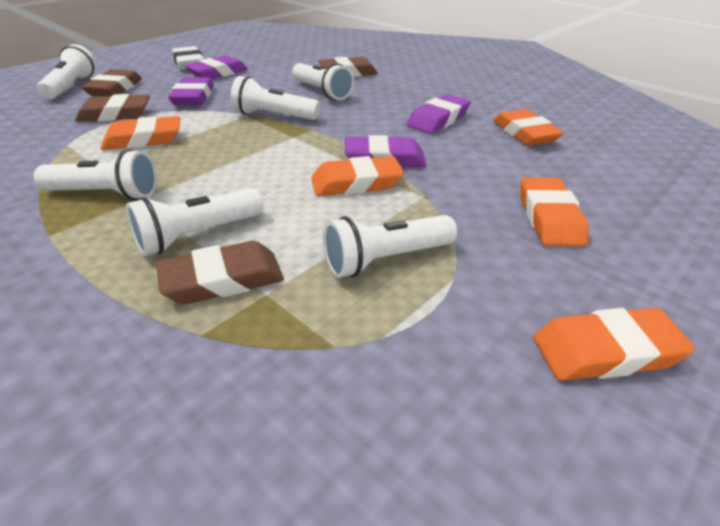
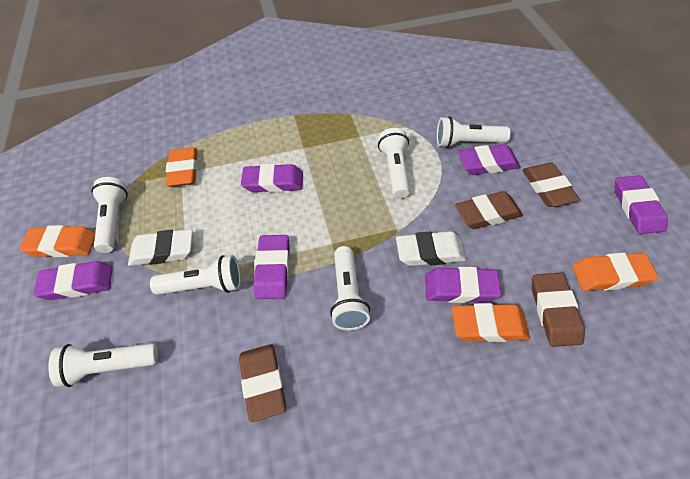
orange eraser: 5 -> 4
purple eraser: 4 -> 6
white eraser: 1 -> 2

